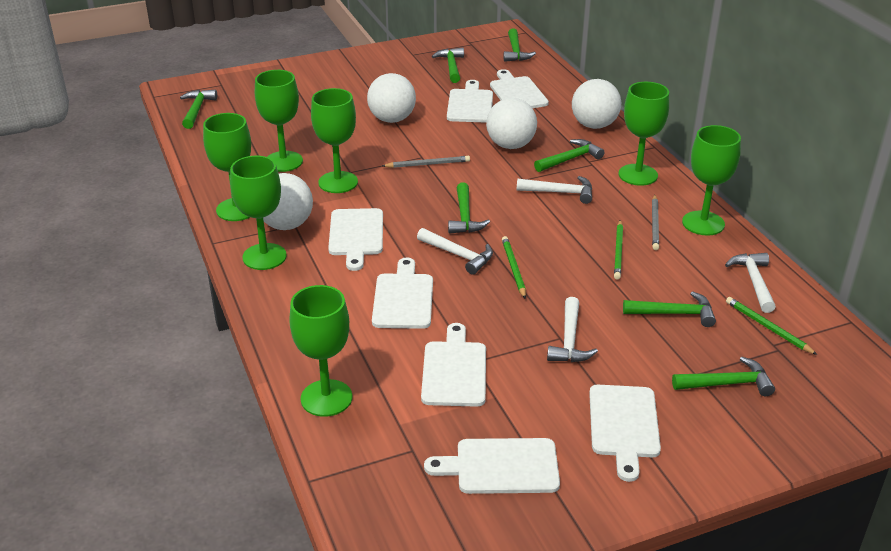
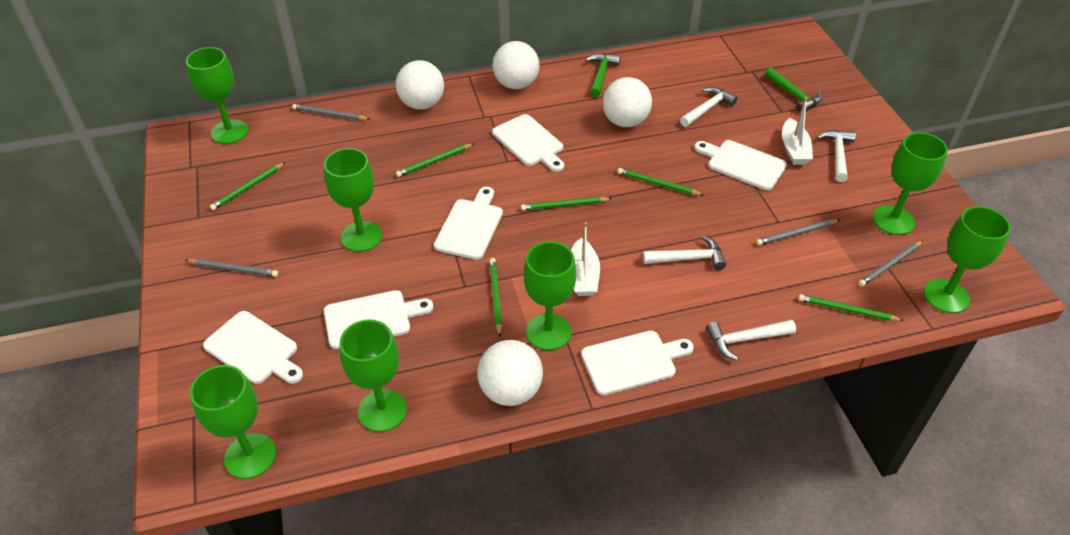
green hammer: 7 -> 2
green pencil: 3 -> 6
grey pencil: 2 -> 4
white boat: 0 -> 2
white cutting board: 7 -> 6

